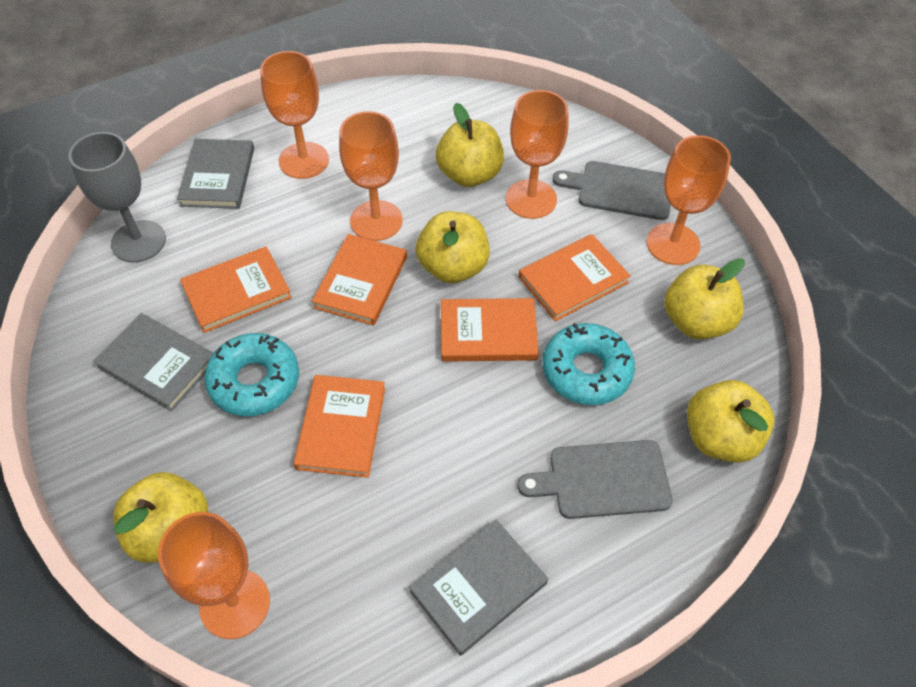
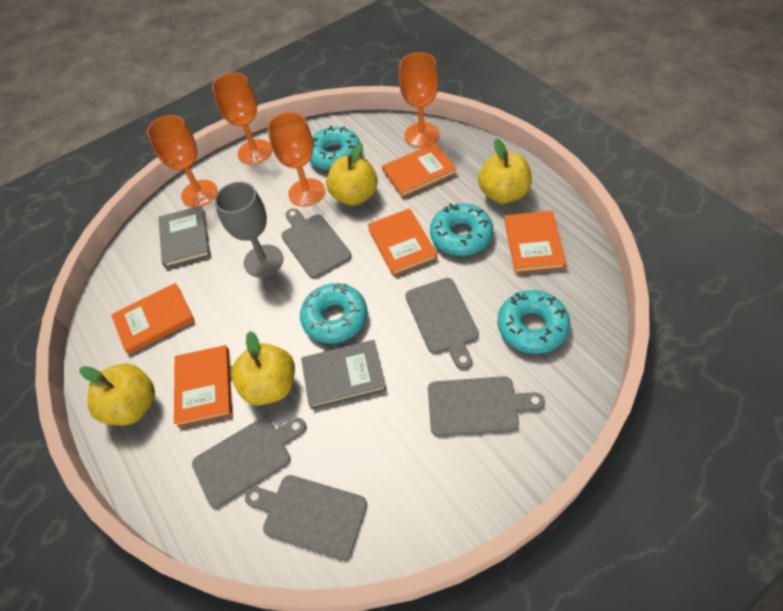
grey book: 3 -> 2
grey cutting board: 2 -> 5
orange goblet: 5 -> 4
turquoise donut: 2 -> 4
yellow apple: 5 -> 4

